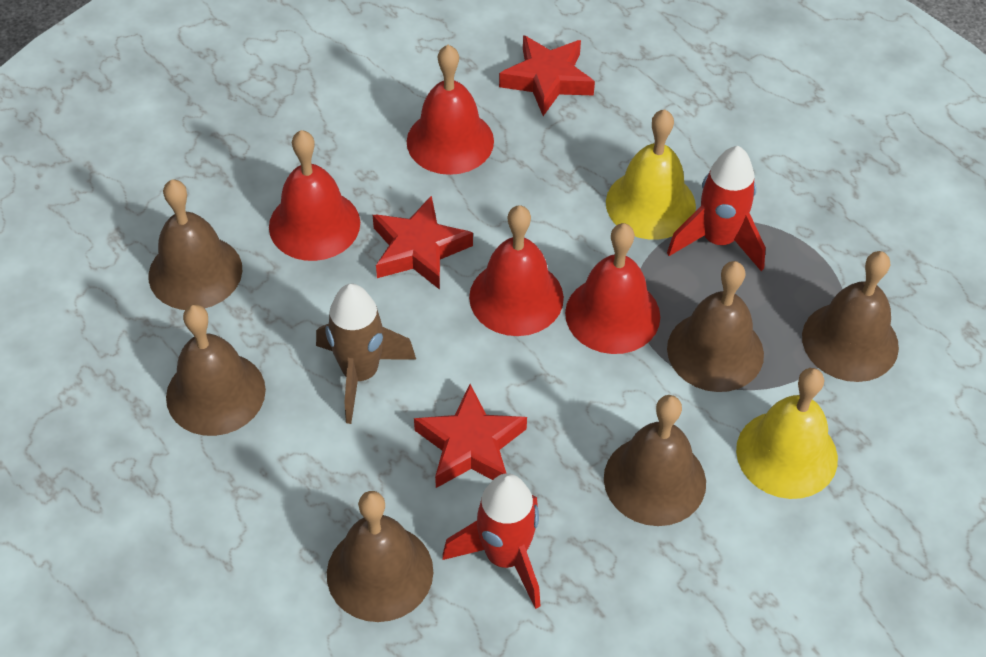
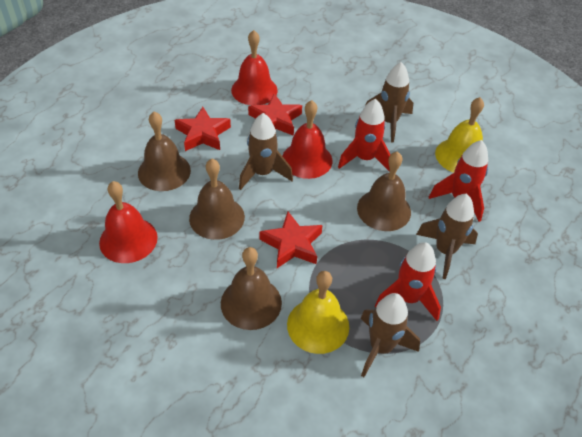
brown bell: 6 -> 4
brown rocket: 1 -> 4
red bell: 4 -> 3
red rocket: 2 -> 3

